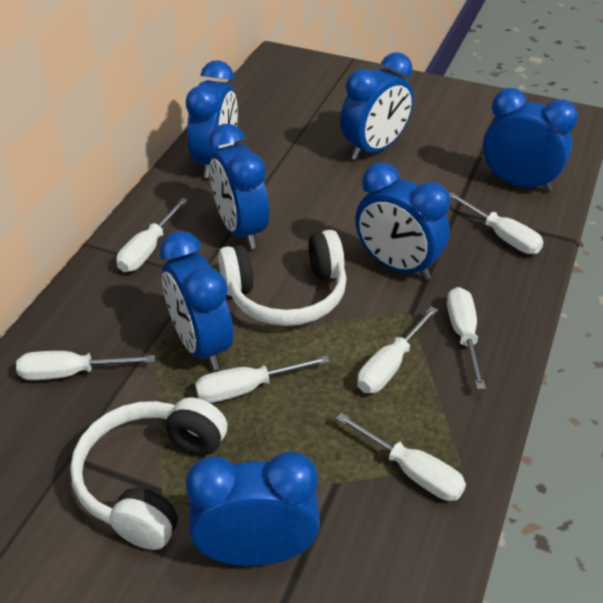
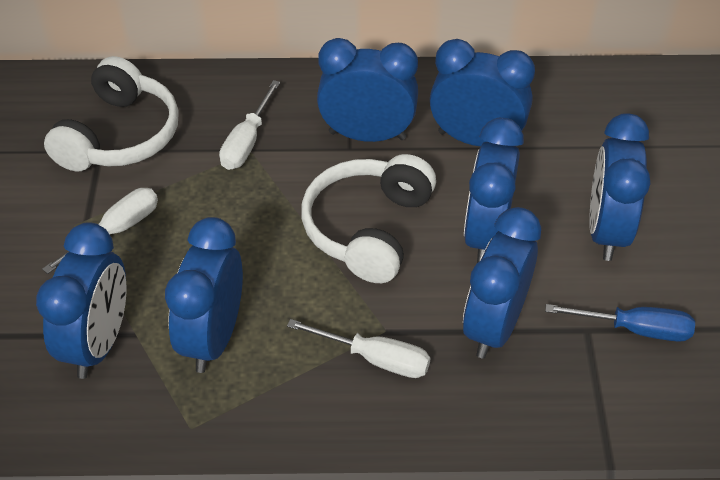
blue screwdriver: 0 -> 1
white screwdriver: 7 -> 3

